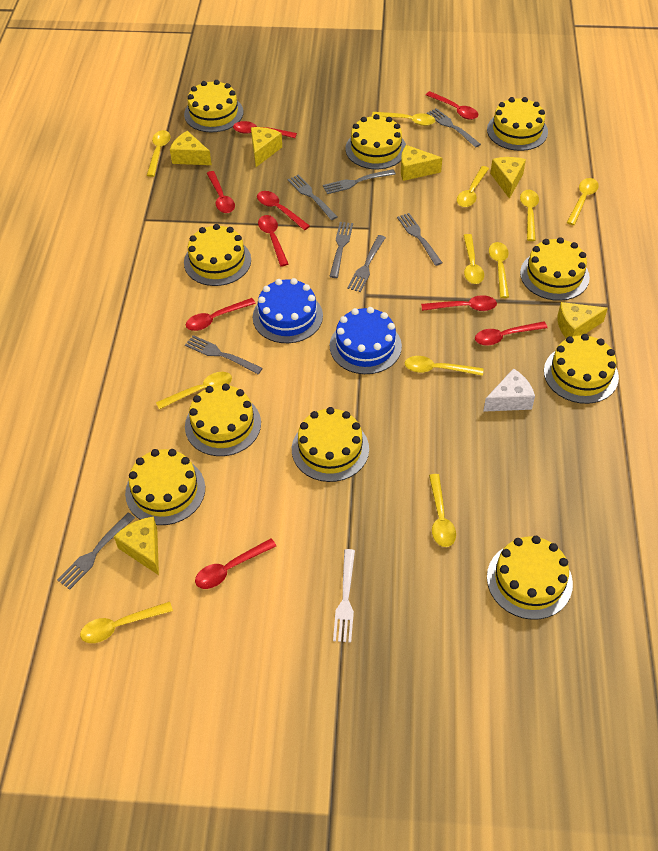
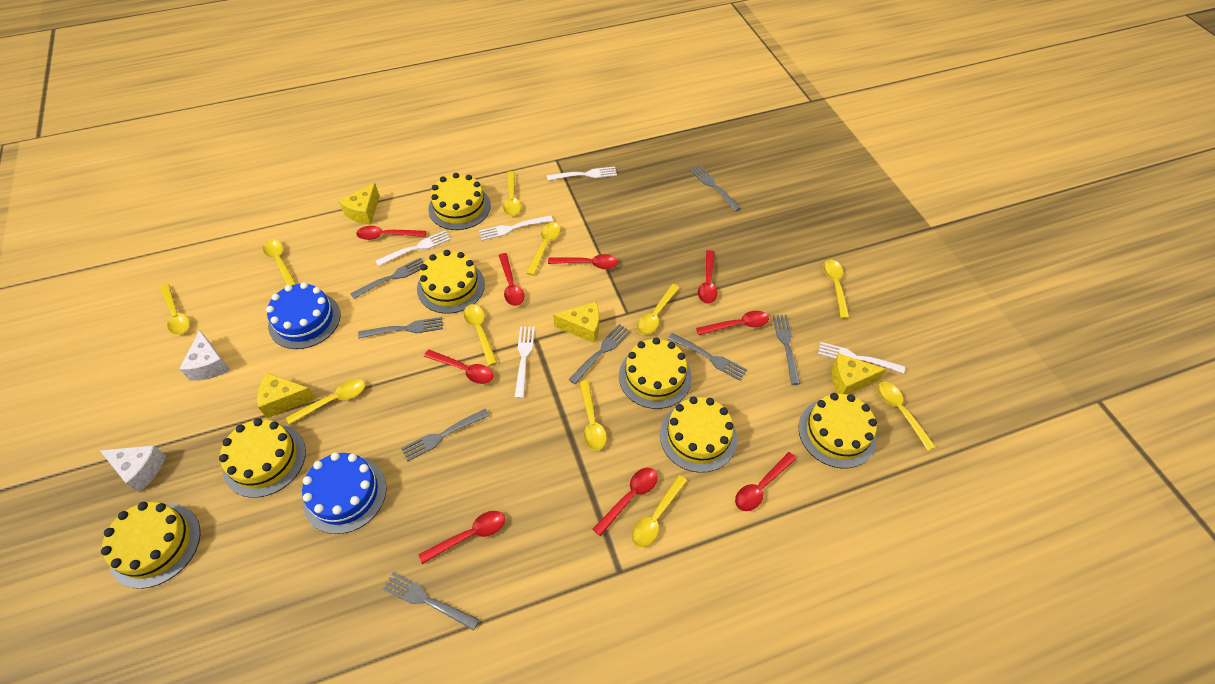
white cheese: 1 -> 2
white fork: 1 -> 5
yellow cake: 10 -> 7
yellow cheese: 6 -> 4

